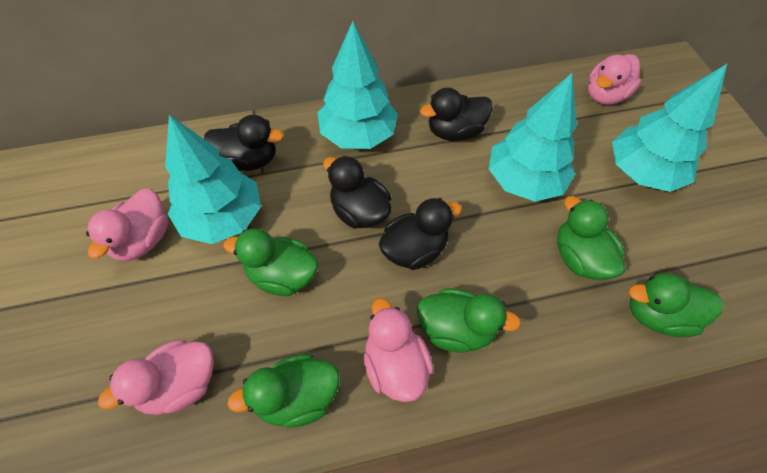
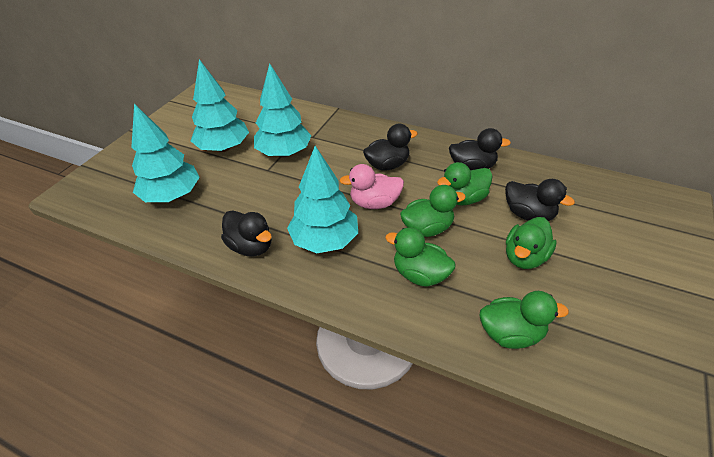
pink duck: 4 -> 1

